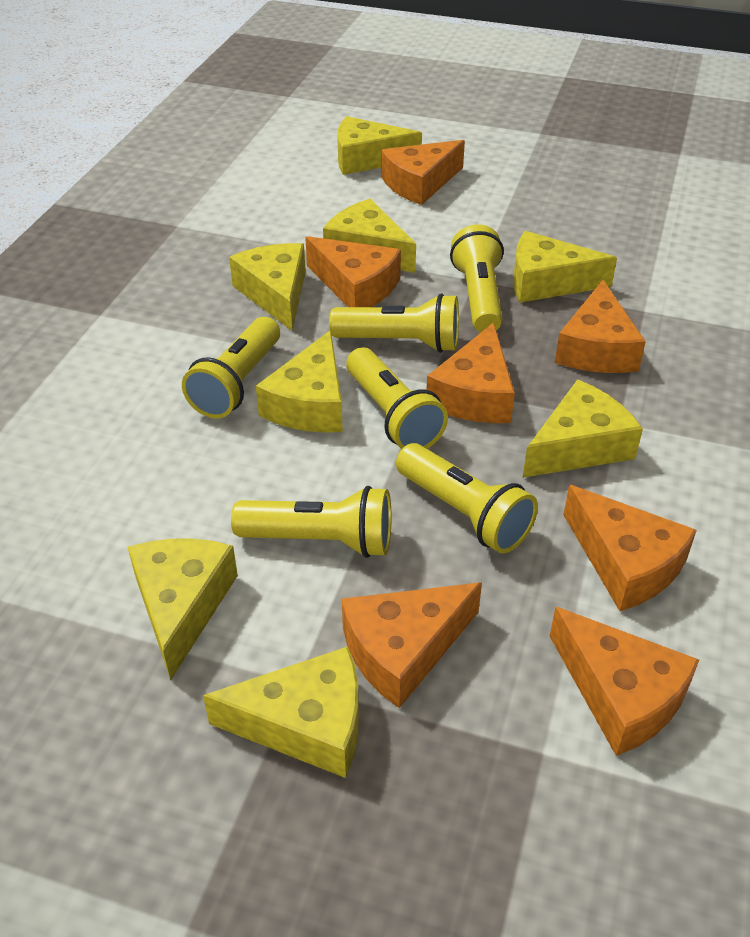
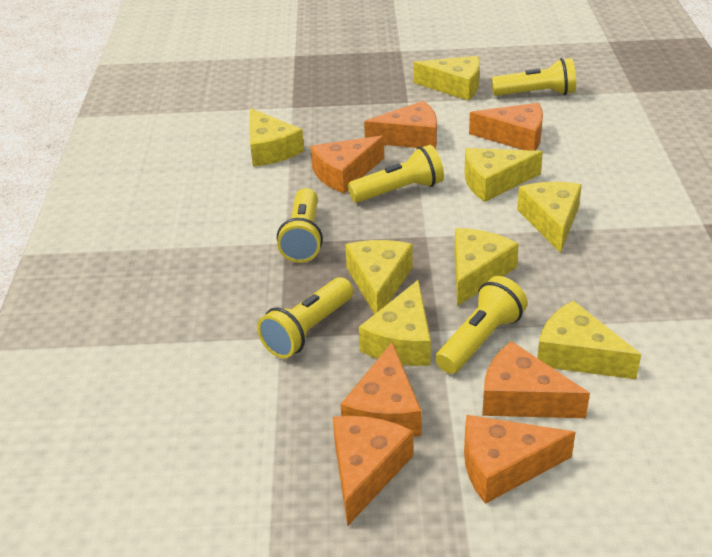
yellow flashlight: 6 -> 5

